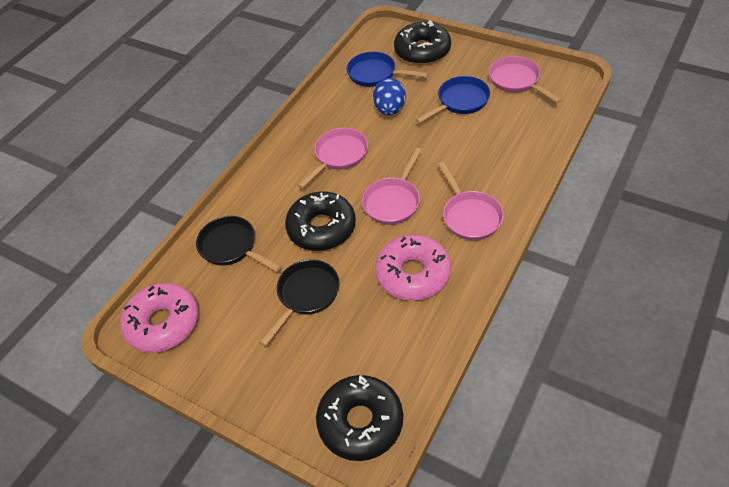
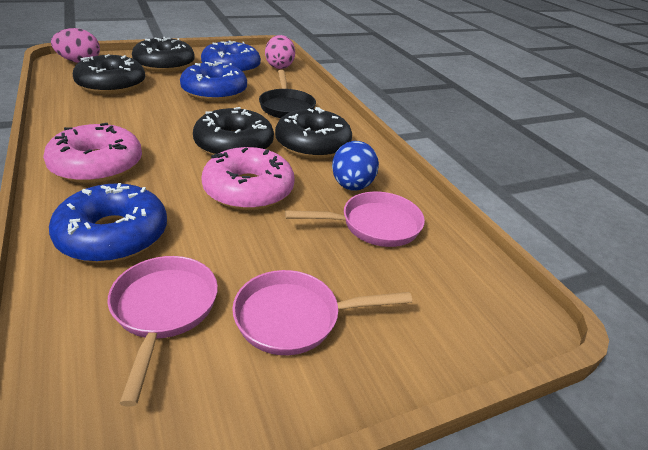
black donut: 3 -> 4
black pan: 2 -> 1
blue donut: 0 -> 3
blue pan: 2 -> 0
pink egg: 0 -> 2
pink pan: 4 -> 3

